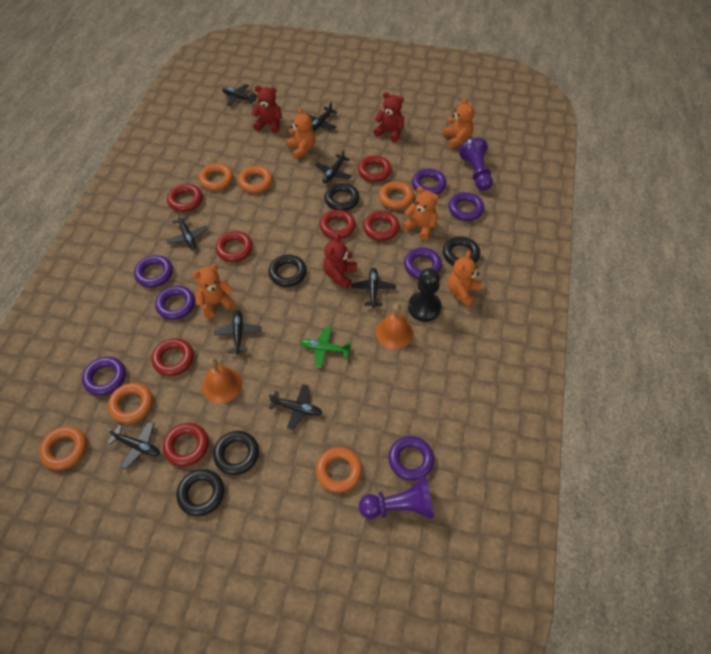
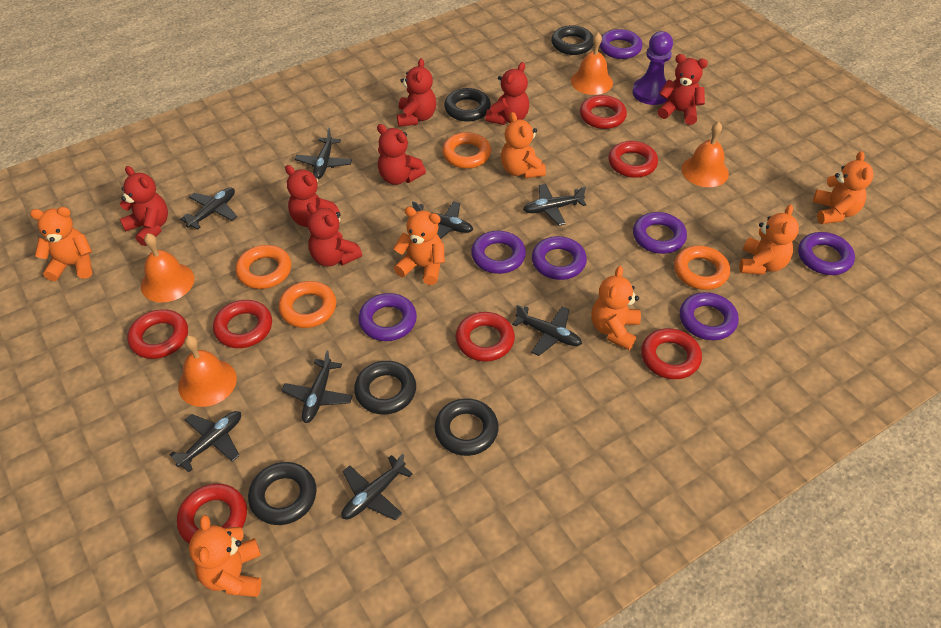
black pawn: 1 -> 0
green plane: 1 -> 0
orange bell: 2 -> 4
orange ring: 6 -> 4
orange teddy bear: 5 -> 7
purple pawn: 2 -> 1
red teddy bear: 3 -> 7

